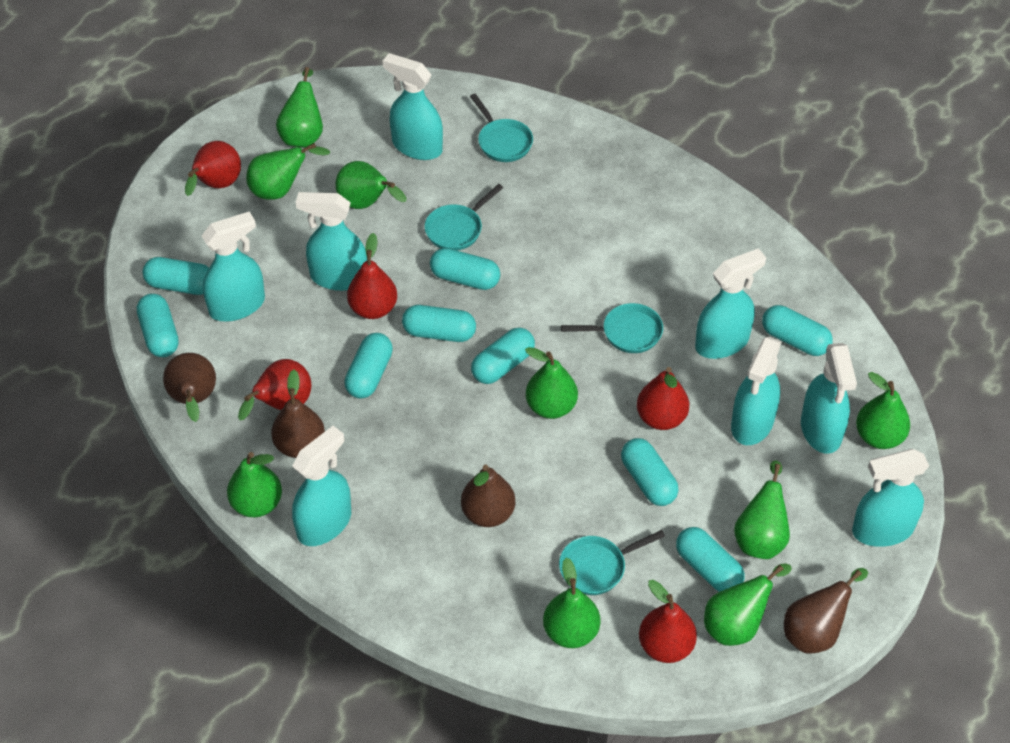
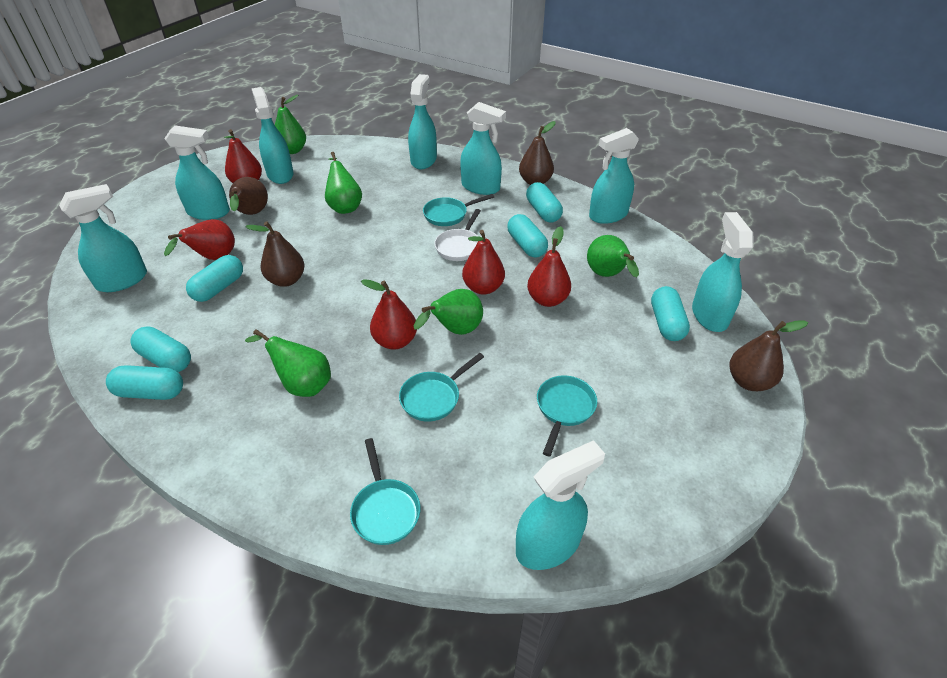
green pear: 9 -> 5
turquoise capsule: 9 -> 6
white pan: 0 -> 1

